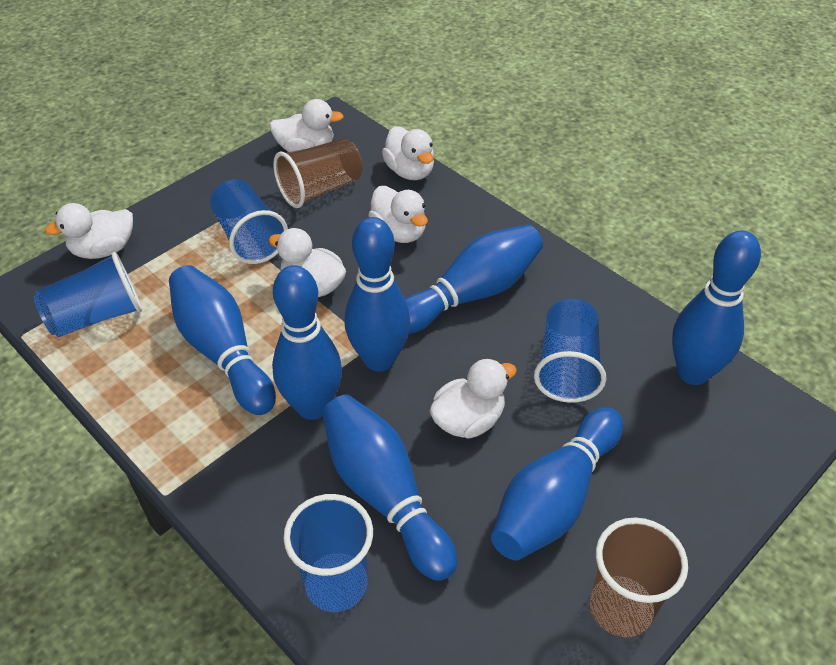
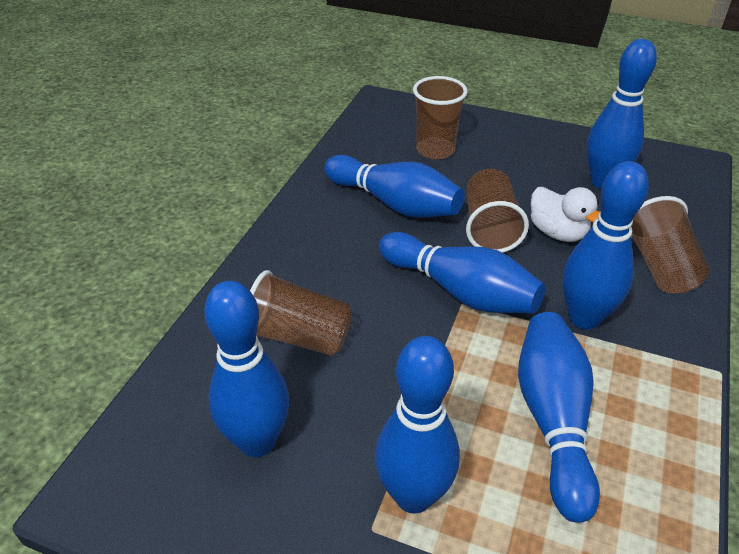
blue cup: 4 -> 0
brown cup: 2 -> 4
white duck: 6 -> 1

